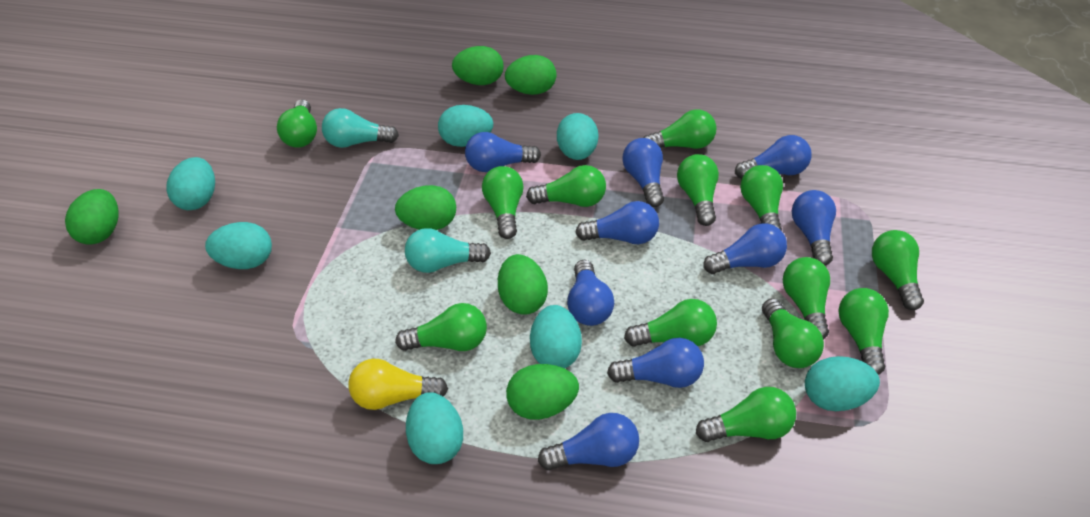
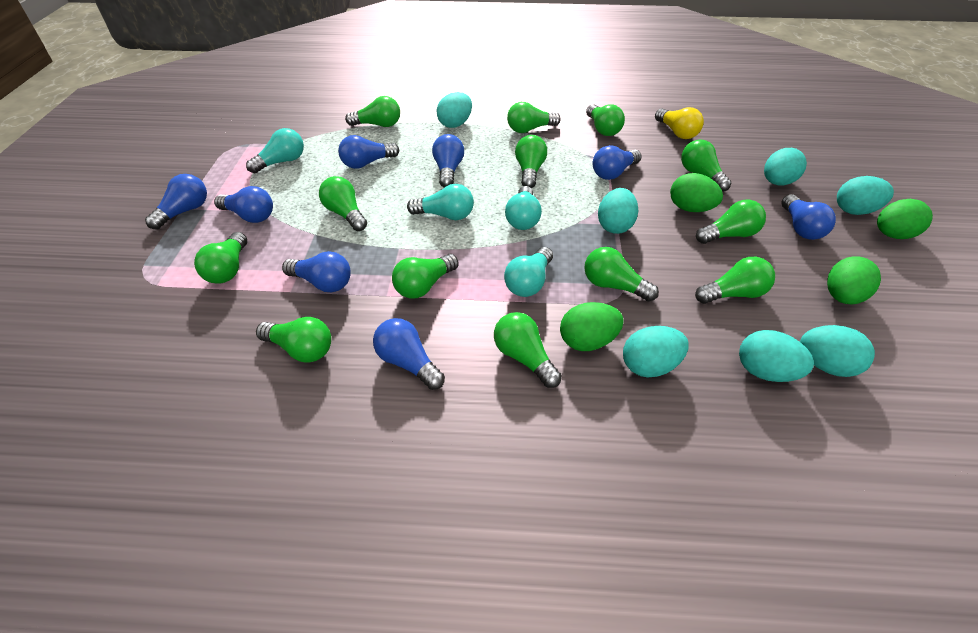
blue light bulb: 9 -> 8
green egg: 6 -> 4
turquoise light bulb: 2 -> 4

